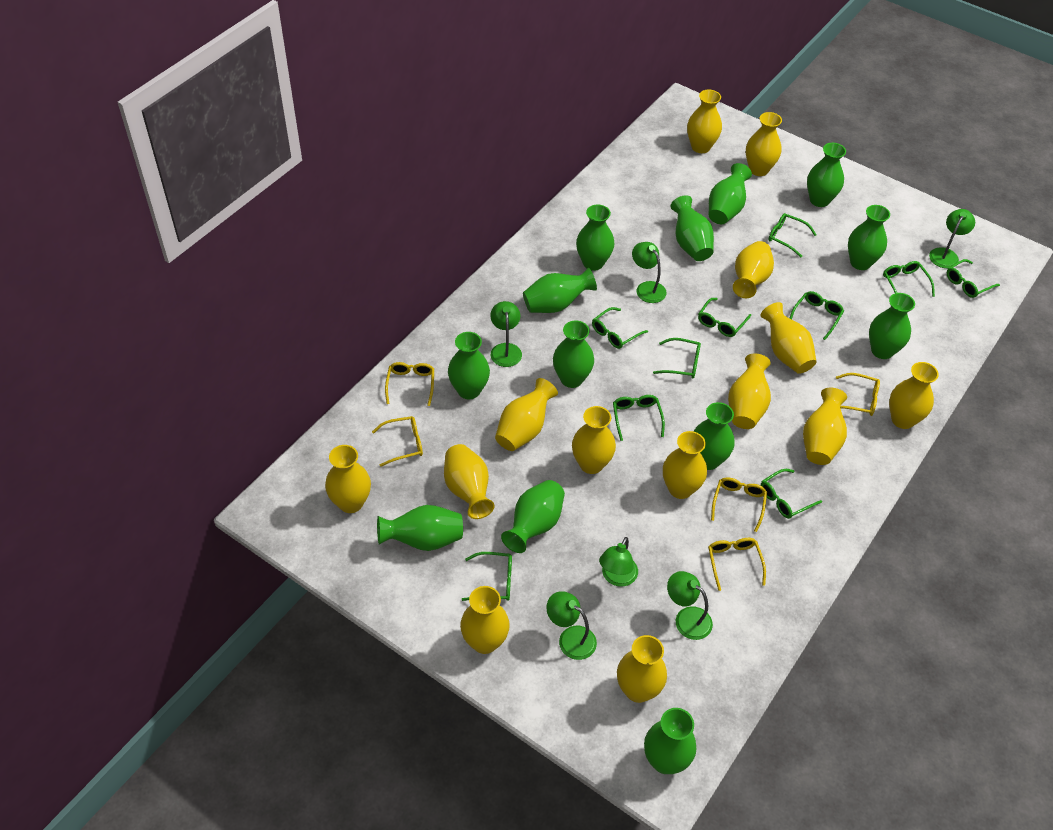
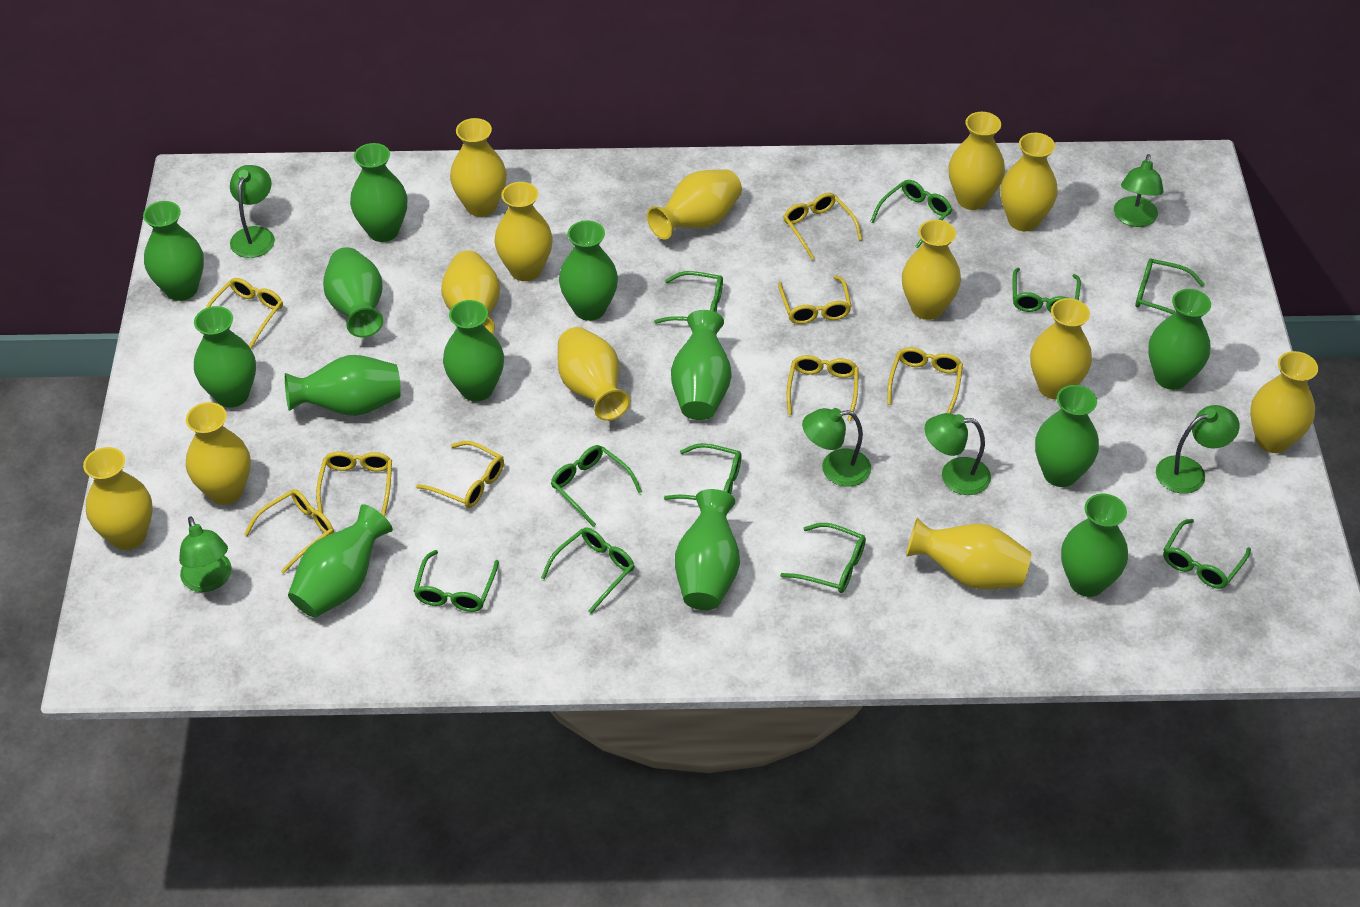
yellow glasses: 5 -> 8
yellow vase: 14 -> 13

